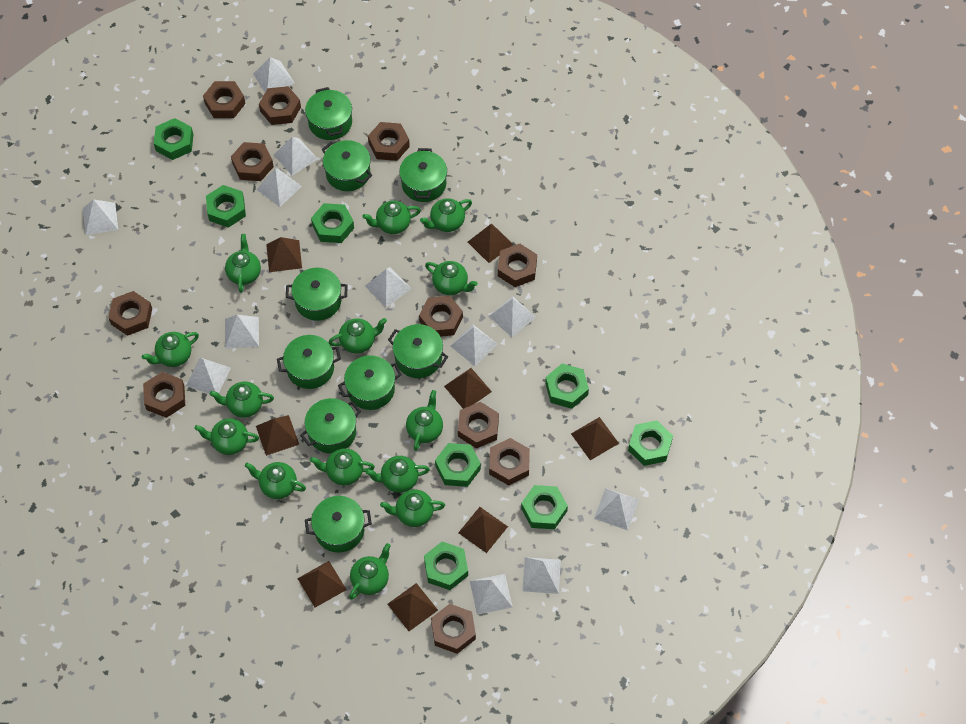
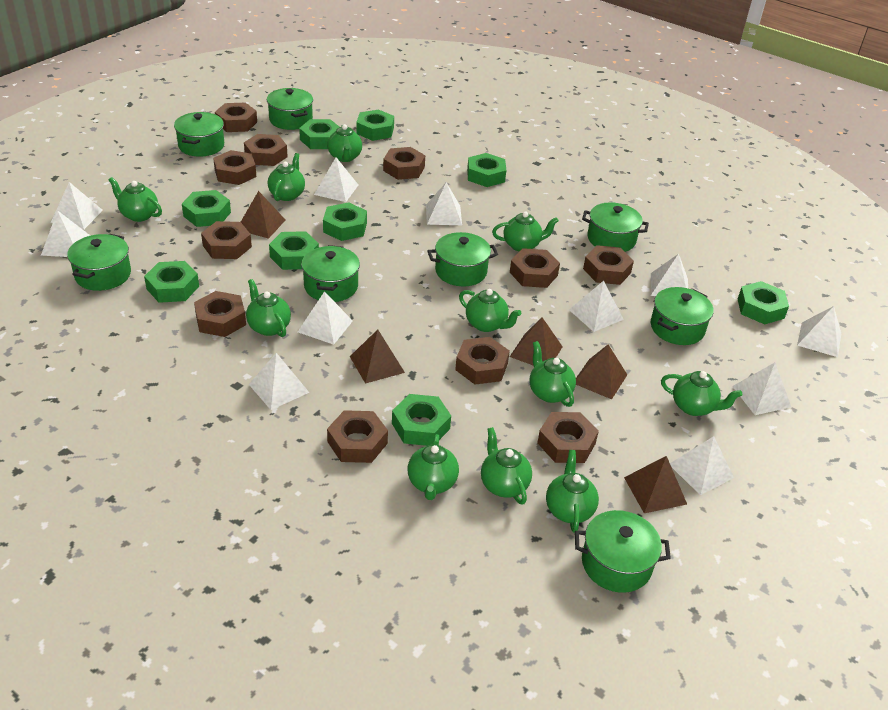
brown pyramid: 8 -> 5
green nut: 8 -> 9
green pot: 9 -> 8
green teapot: 14 -> 11
white pyramid: 12 -> 11

